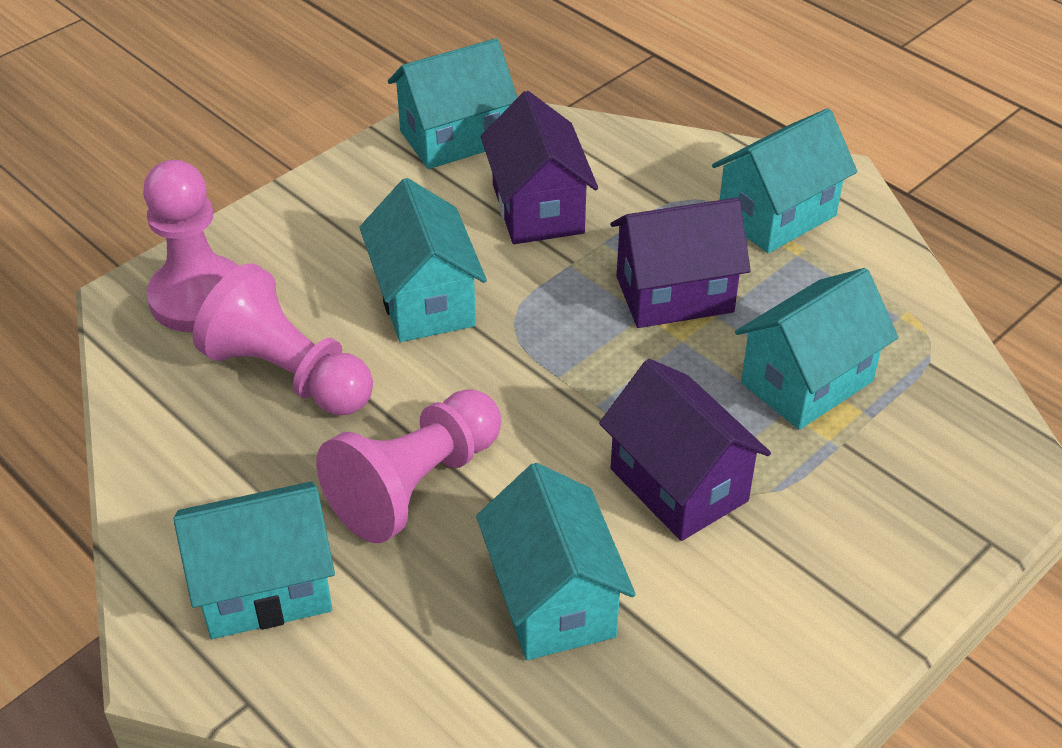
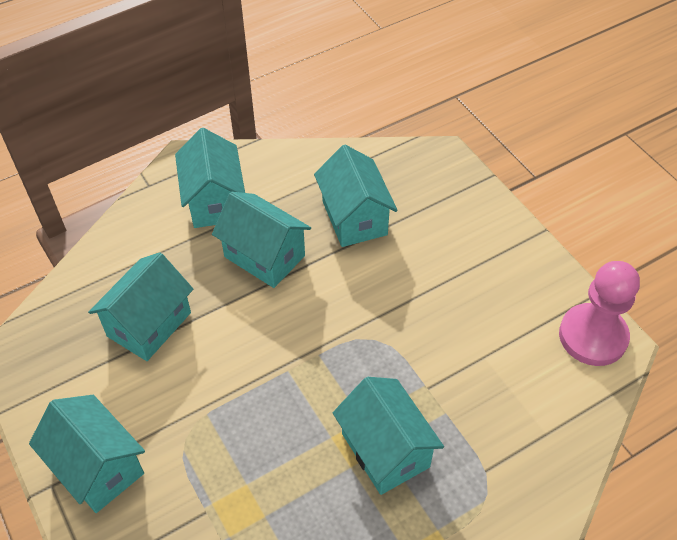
pink pawn: 3 -> 1
purple house: 3 -> 0

